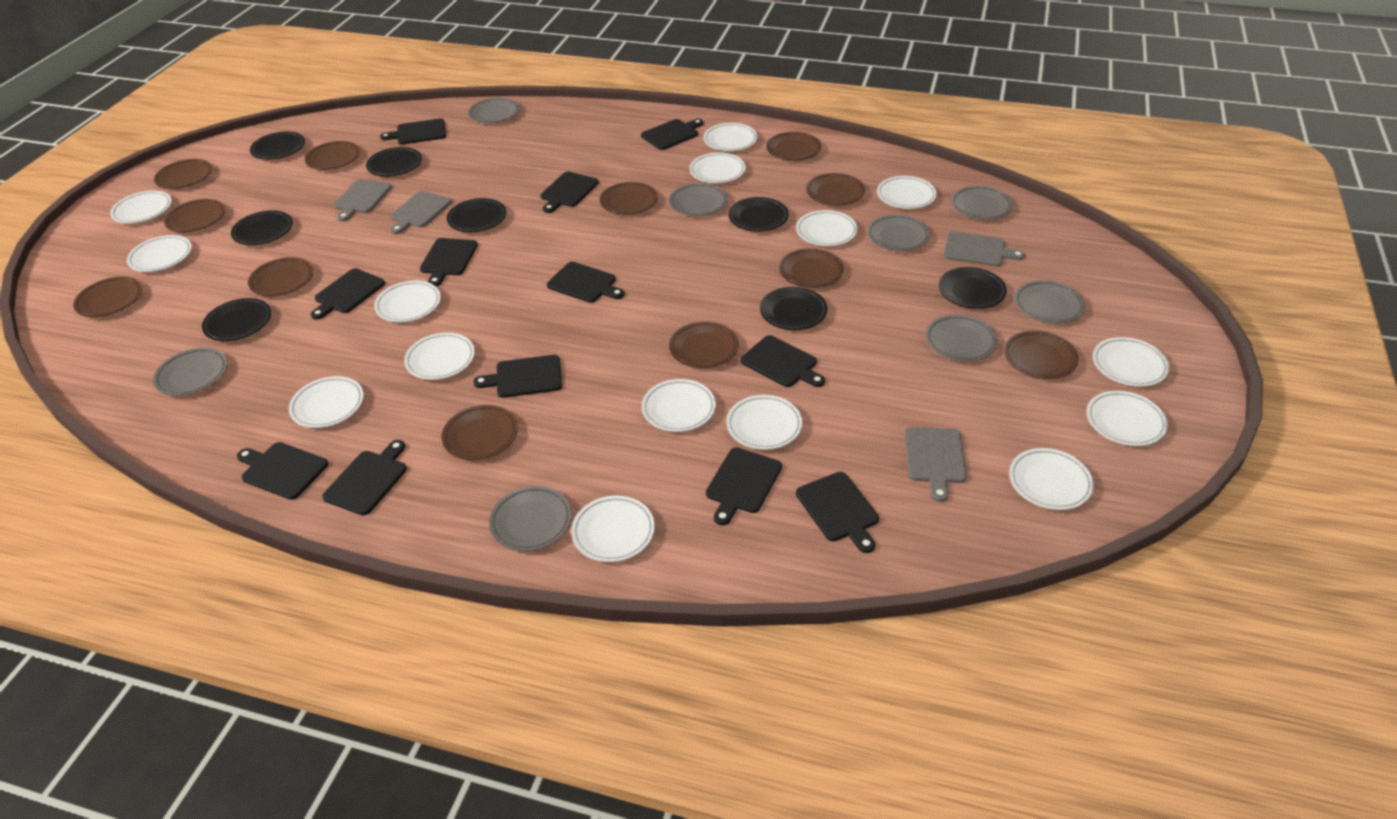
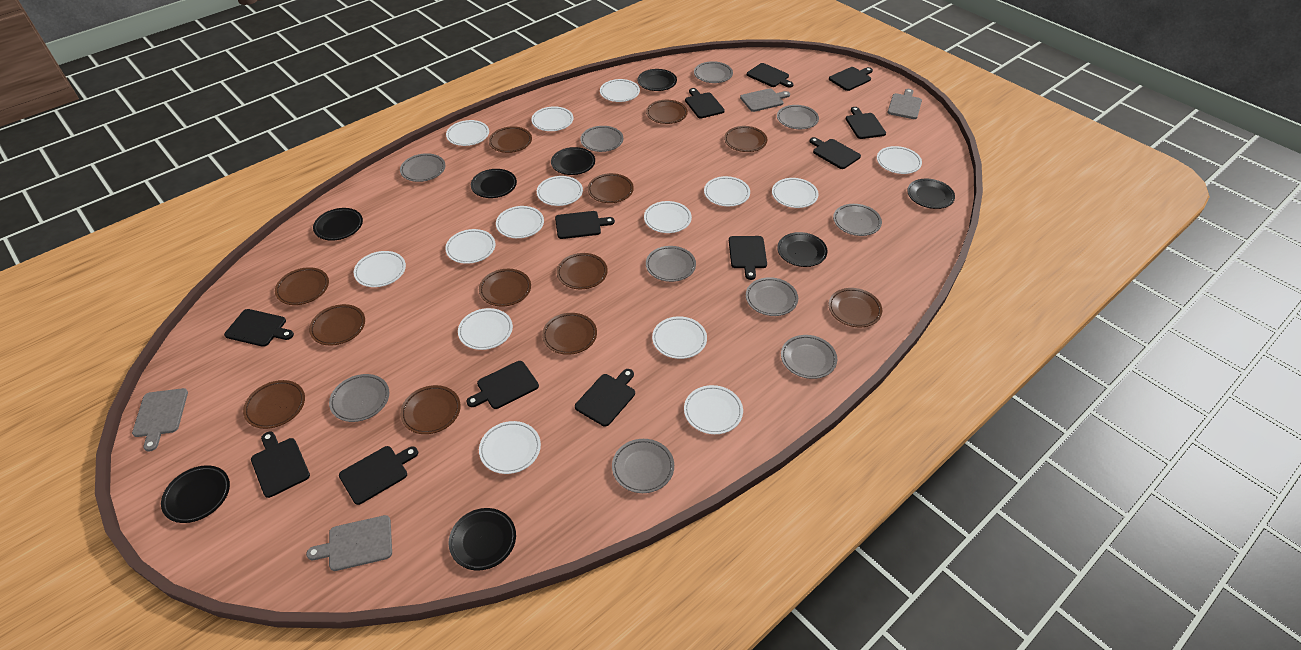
grey plate: 8 -> 10

